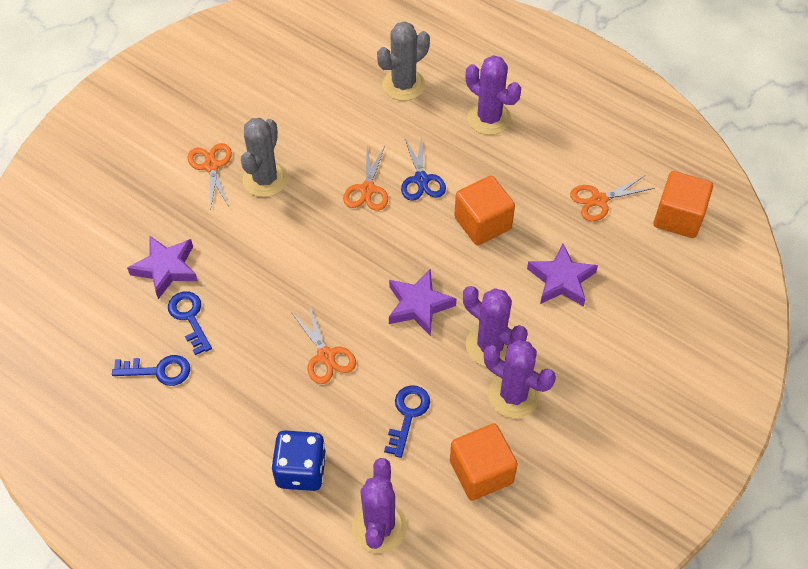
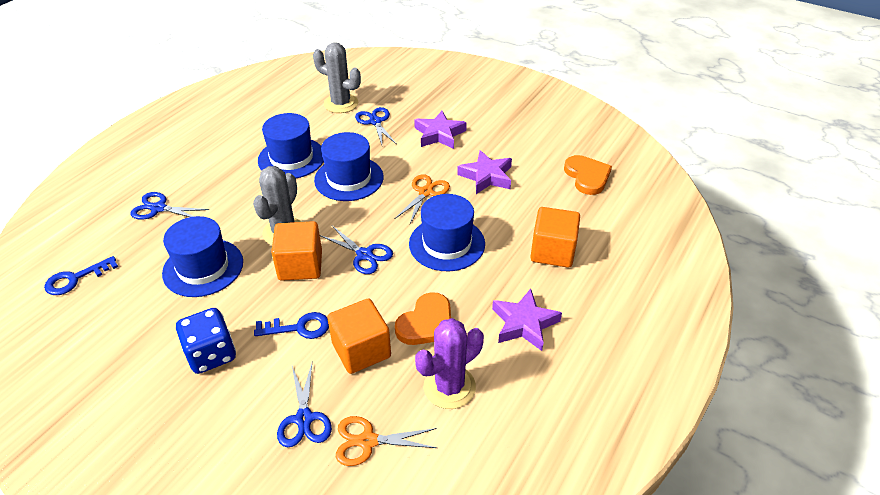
blue hat: 0 -> 4
blue key: 3 -> 2
blue scissors: 1 -> 4
orange heart: 0 -> 2
orange scissors: 4 -> 2
purple cactus: 4 -> 1

